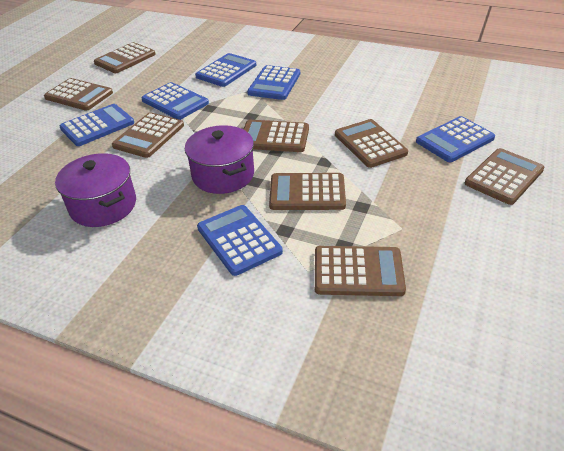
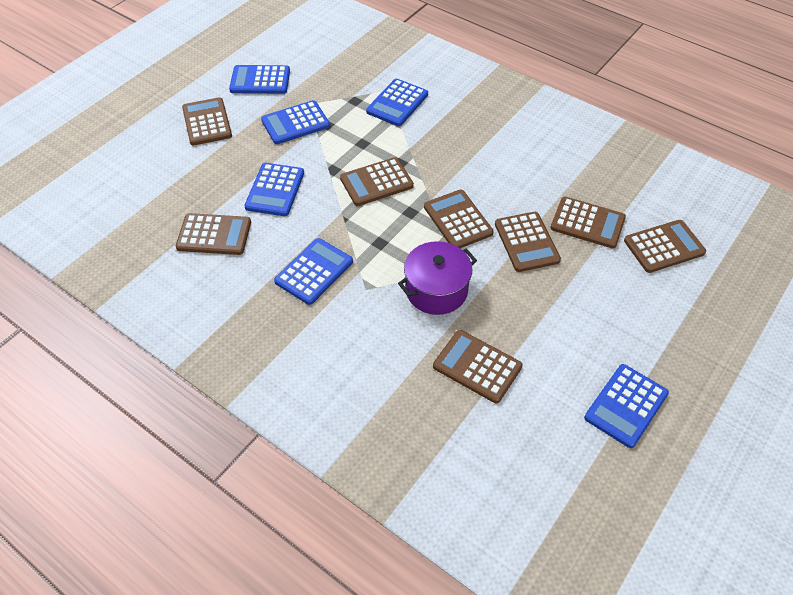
purple pot: 2 -> 1

